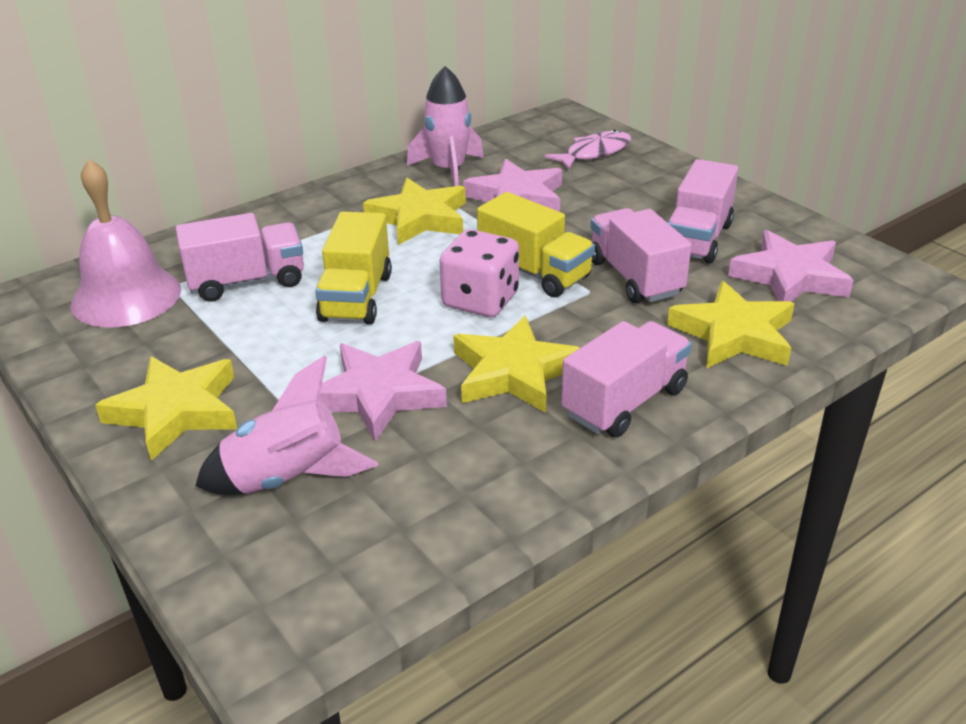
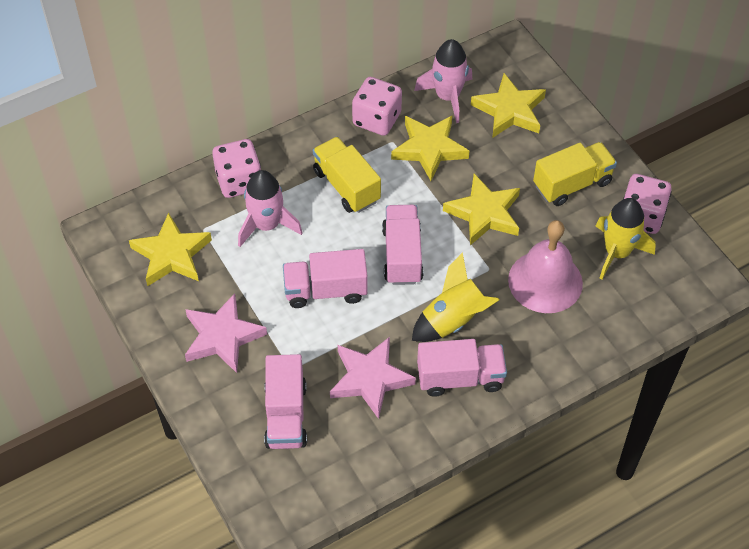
pink dice: 1 -> 3
pink fish: 1 -> 0
pink star: 3 -> 2
yellow rocket: 0 -> 2

